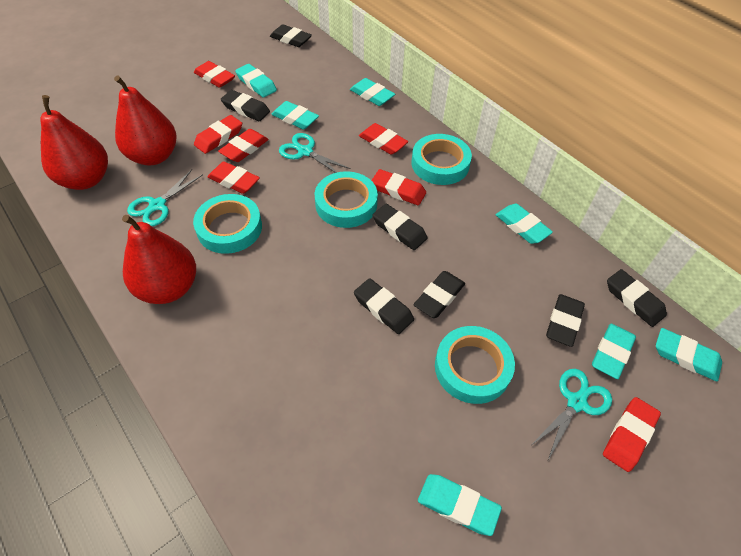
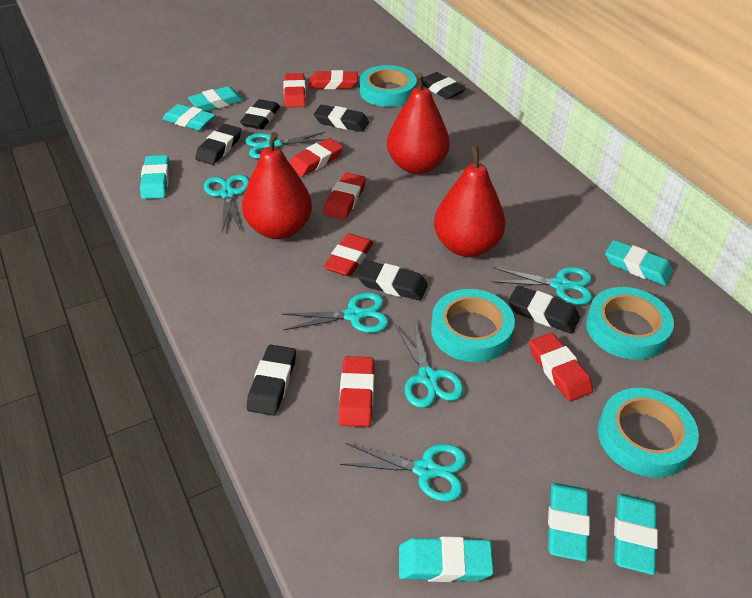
turquoise scissors: 3 -> 6

